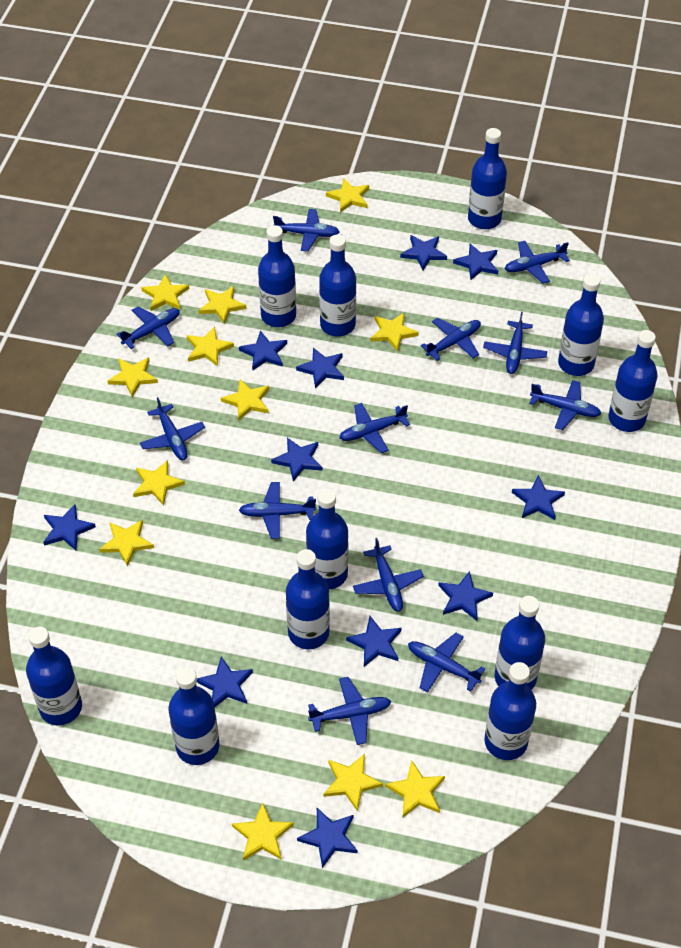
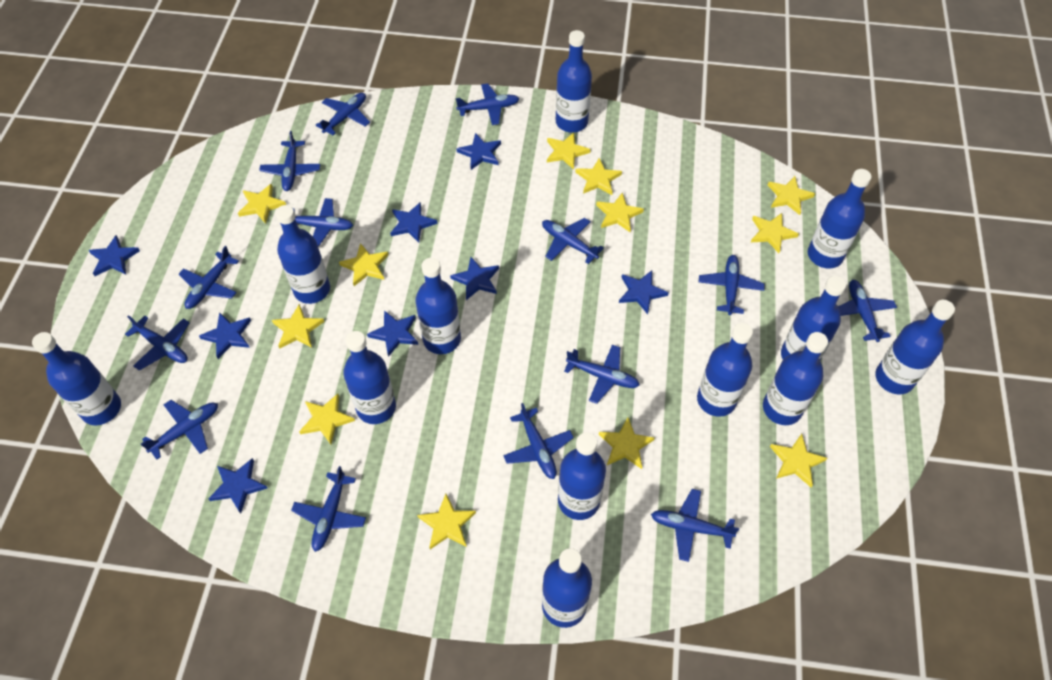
blue bottle: 11 -> 12
blue plane: 12 -> 14
blue star: 11 -> 8

